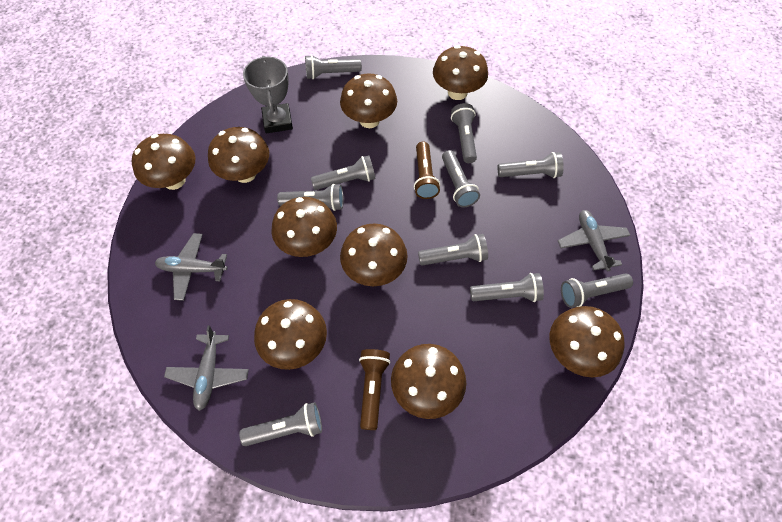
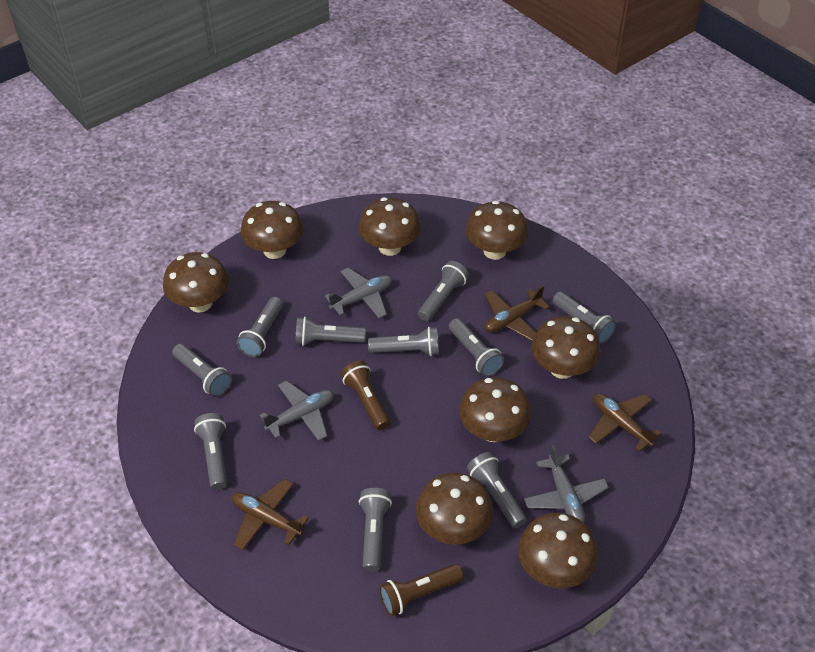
brown mushroom: 9 -> 8
brown plane: 0 -> 3
grey trophy: 1 -> 0

